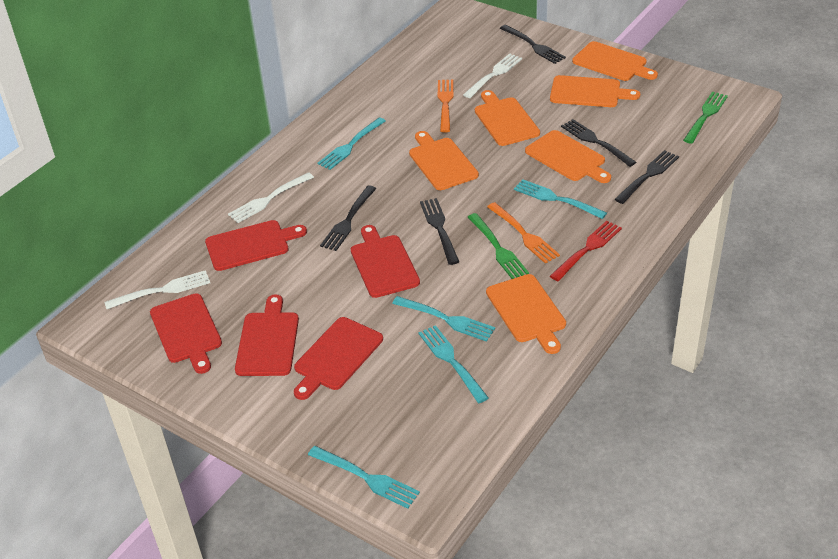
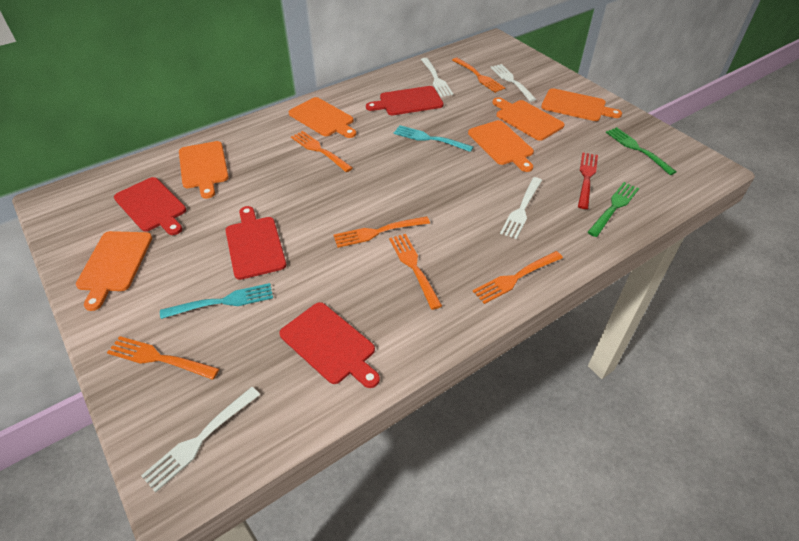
black fork: 5 -> 0
orange fork: 2 -> 6
red cutting board: 5 -> 4
turquoise fork: 5 -> 2
white fork: 3 -> 4

